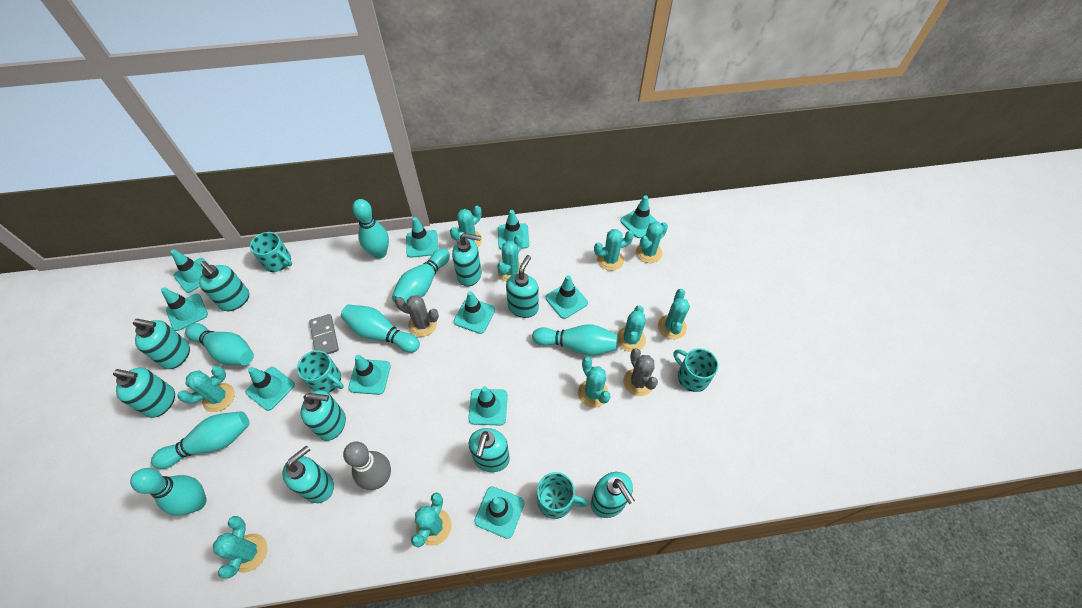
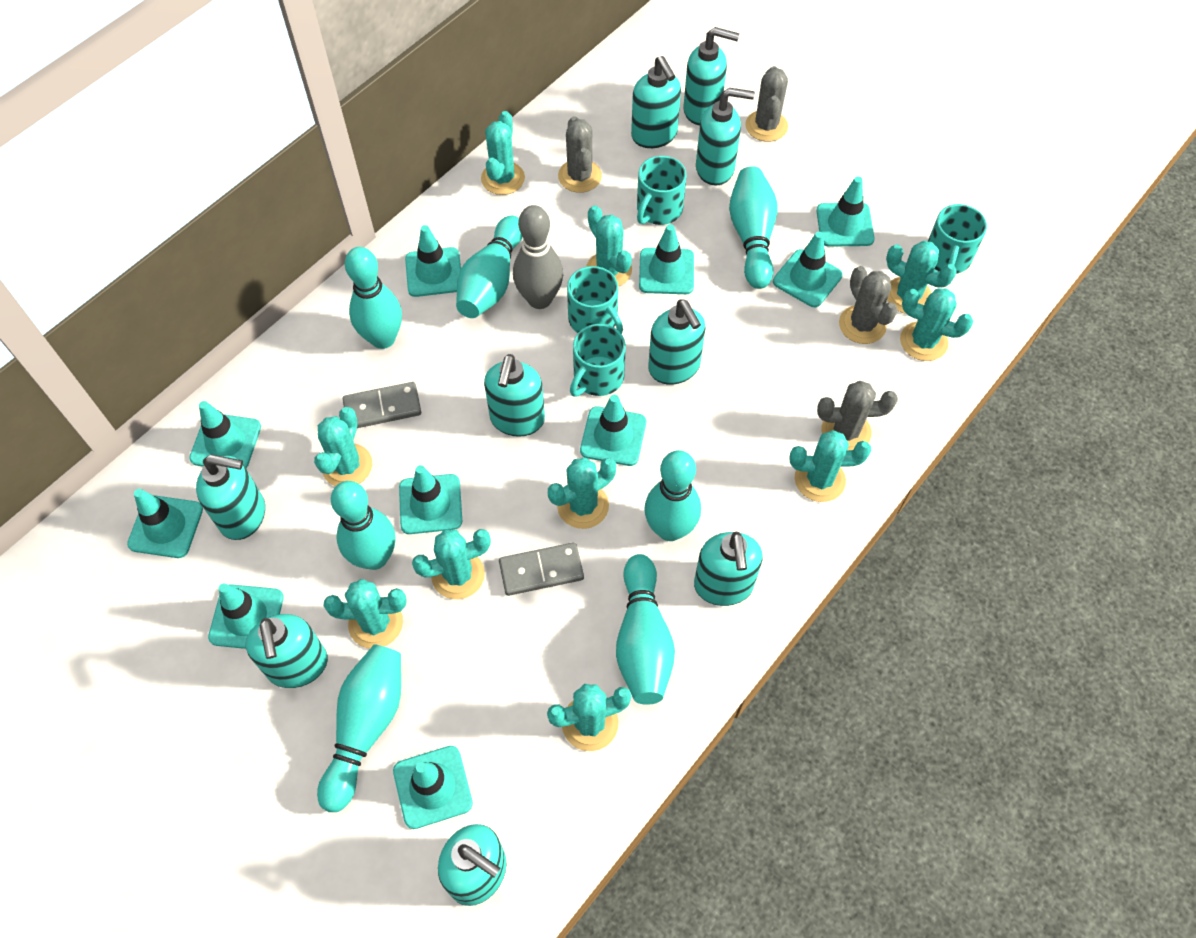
grey cactus: 2 -> 4
grey domino: 1 -> 2
turquoise traffic cone: 11 -> 10

